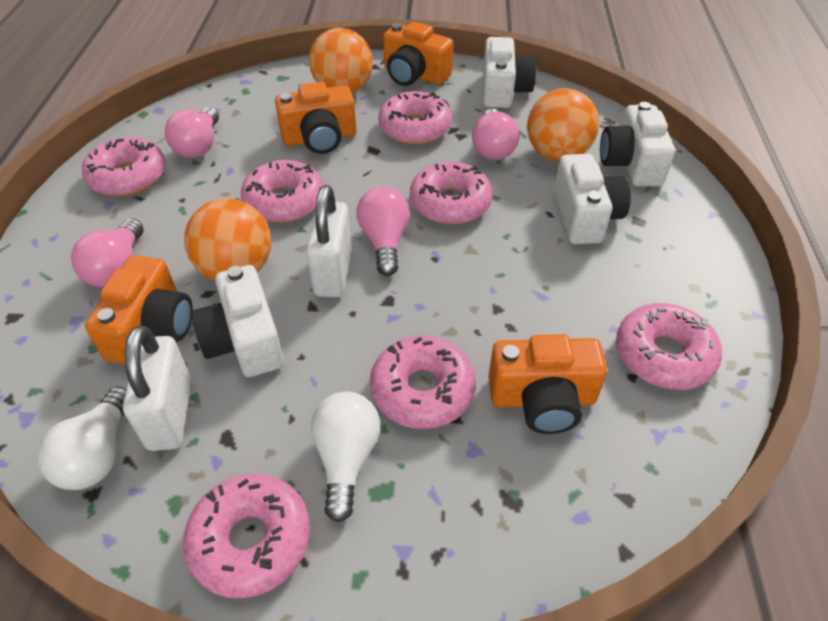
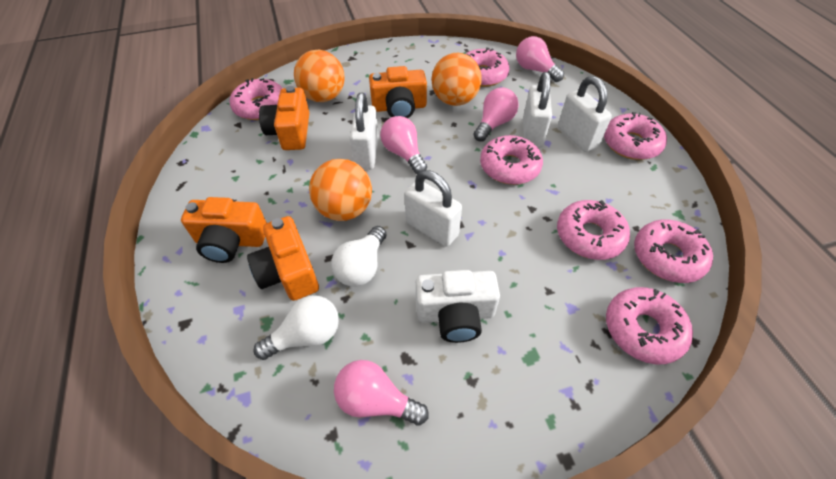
white camera: 4 -> 1
white padlock: 2 -> 4

